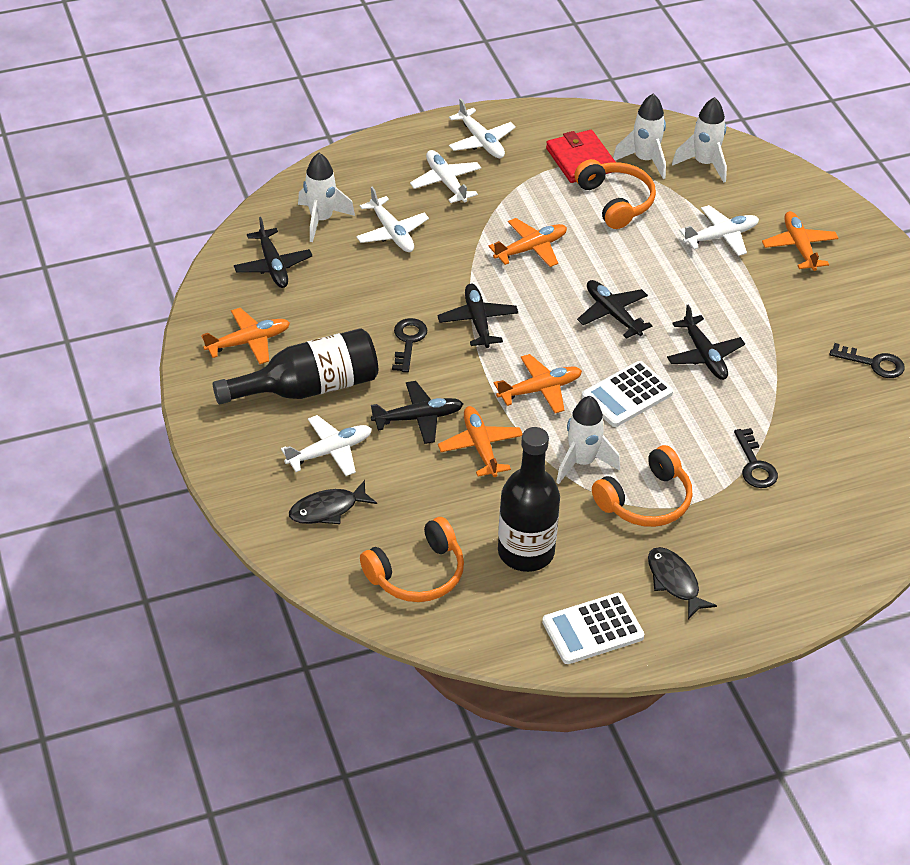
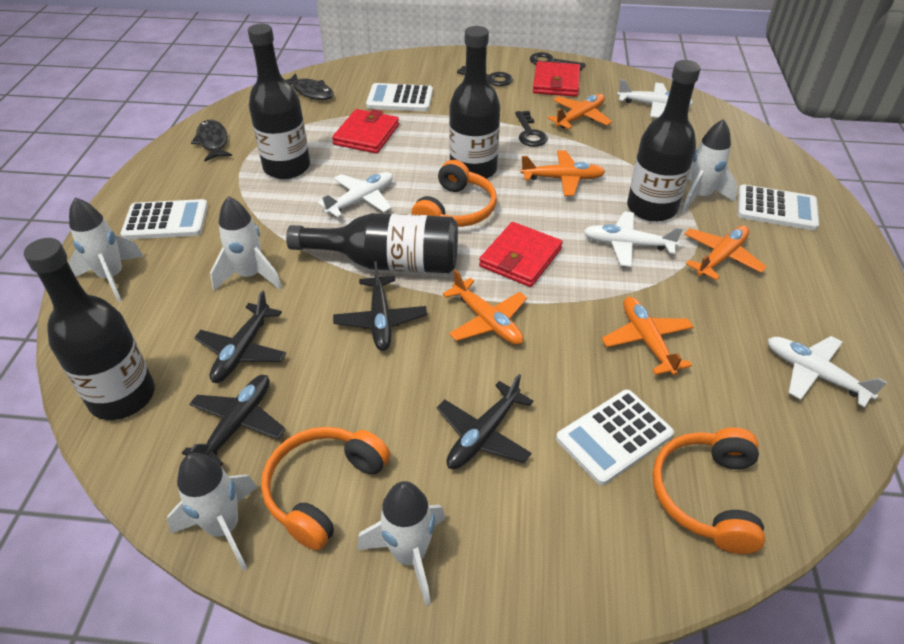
black bottle: 2 -> 5
black plane: 5 -> 4
red wallet: 1 -> 3
white calculator: 2 -> 4
white plane: 5 -> 4
white rocket: 4 -> 5

